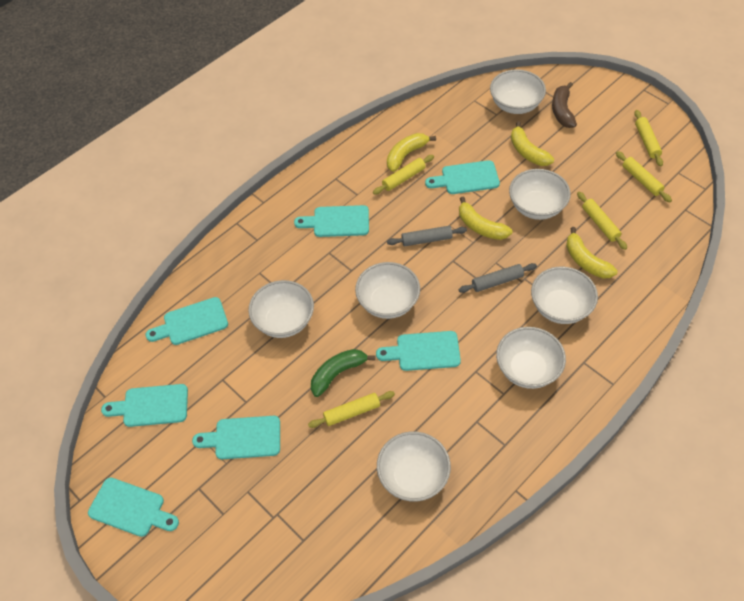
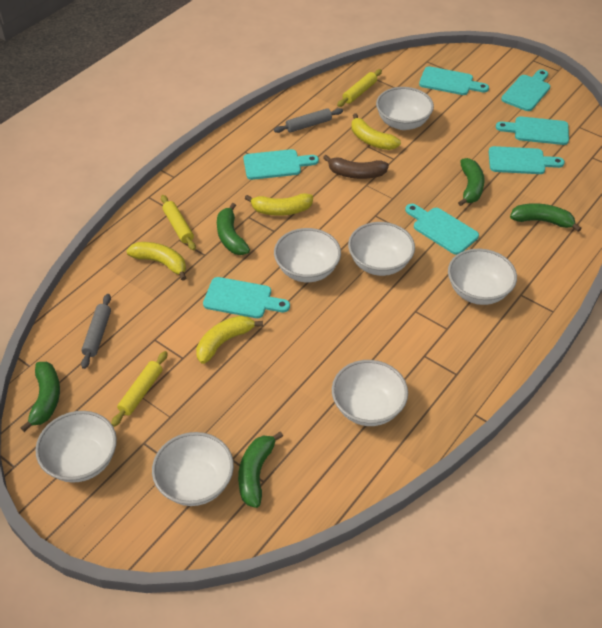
green banana: 1 -> 5
yellow rolling pin: 5 -> 3

